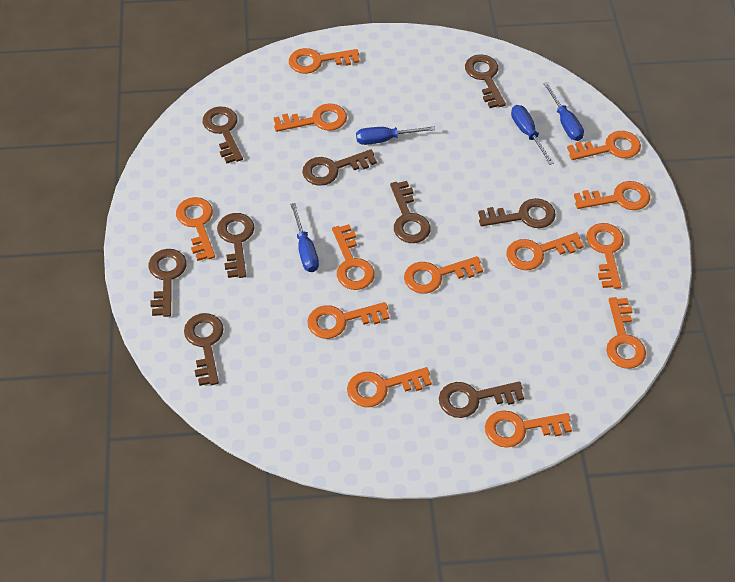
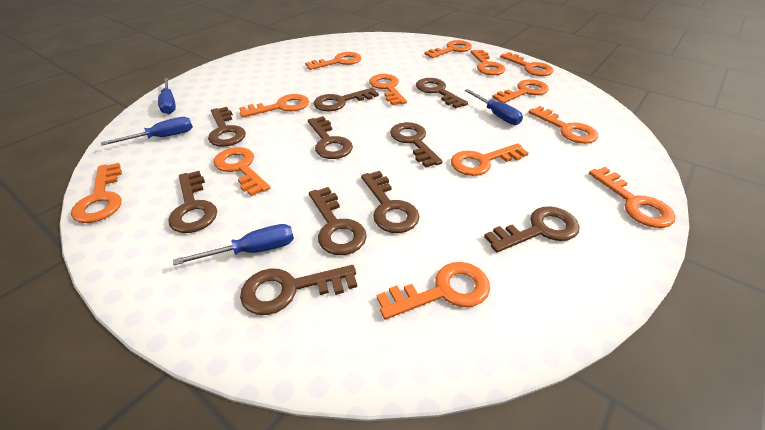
brown key: 9 -> 10

